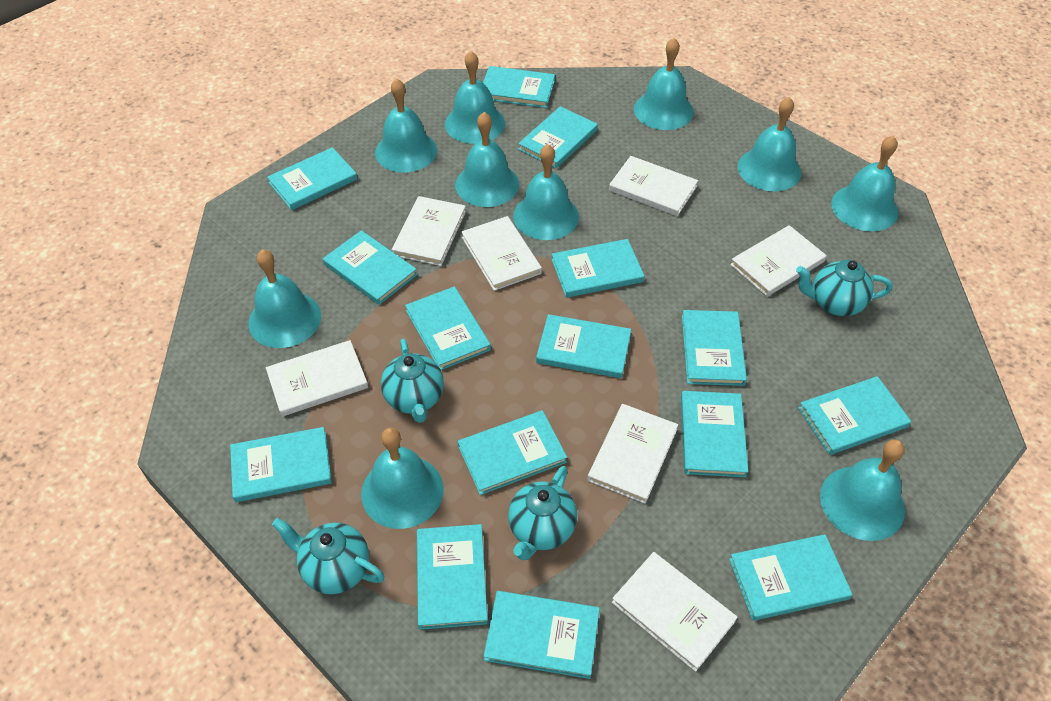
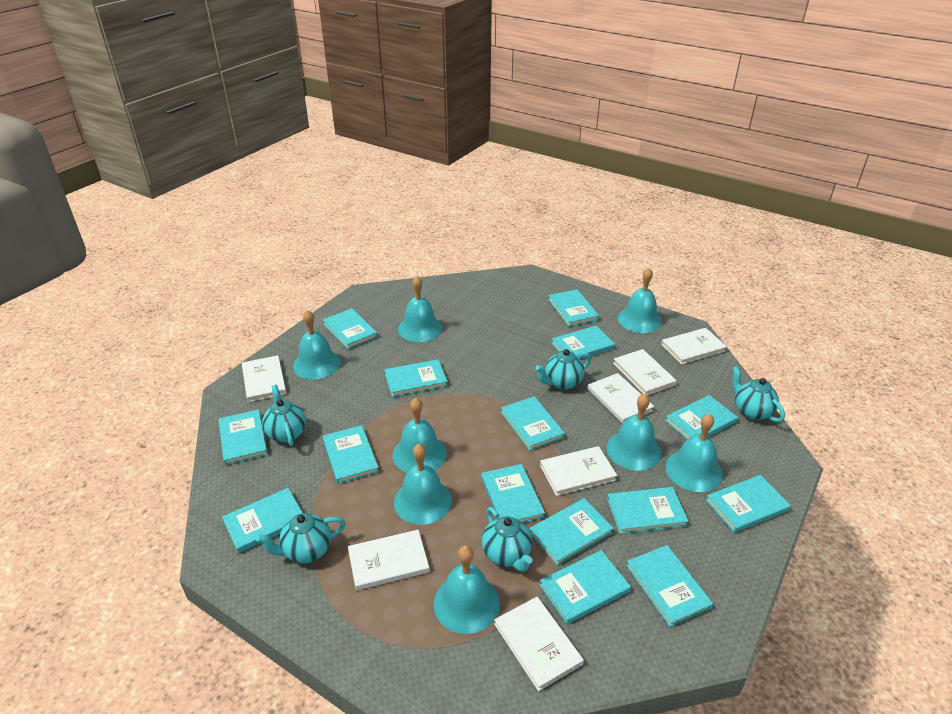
turquoise bell: 10 -> 8
turquoise teapot: 4 -> 5

